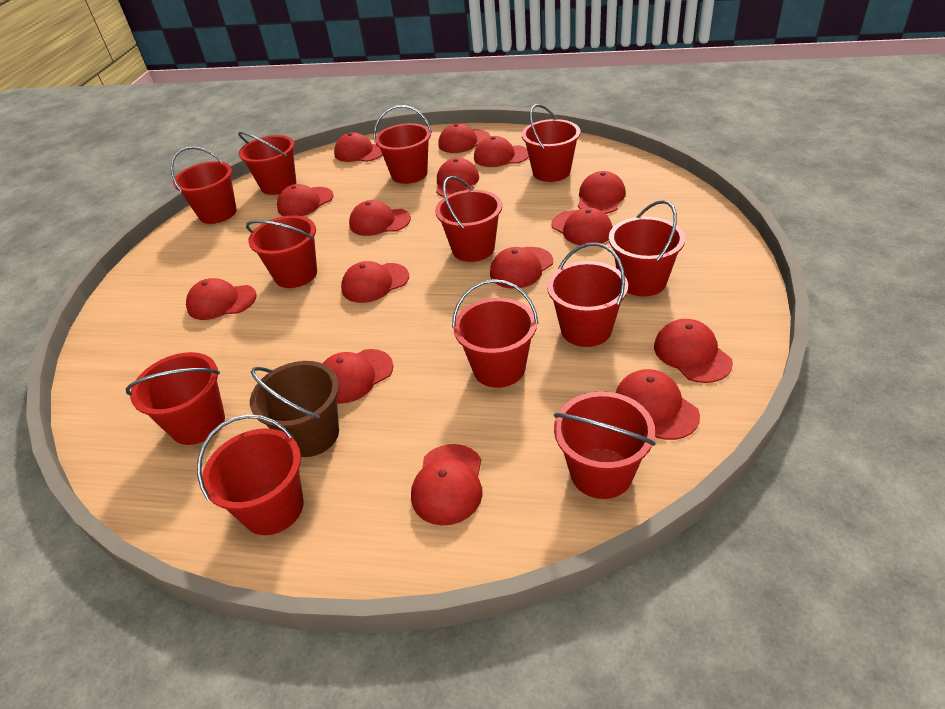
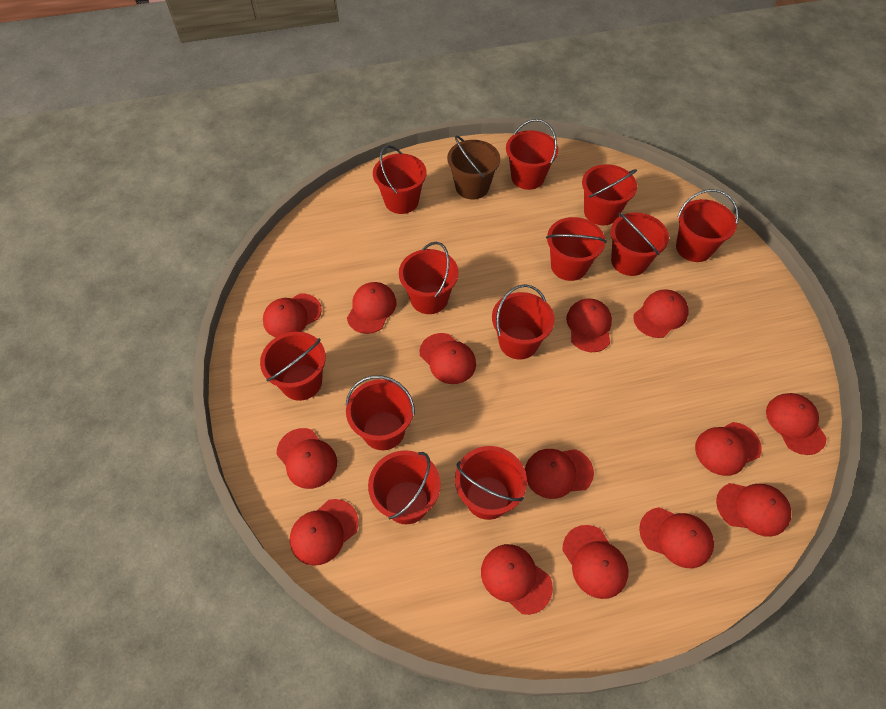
red cap: 15 -> 14

